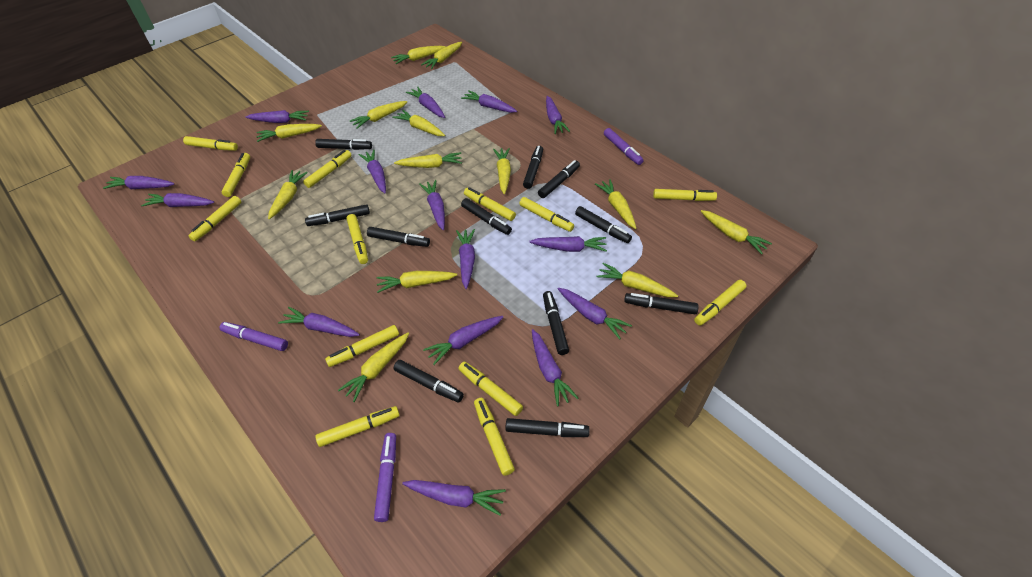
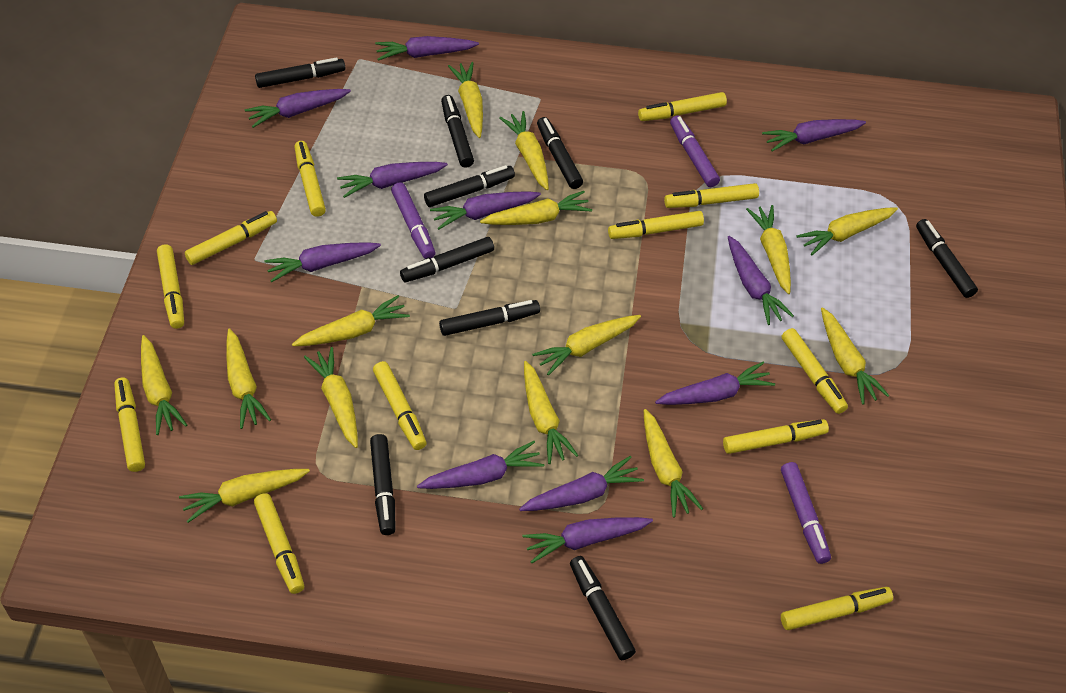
black marker: 11 -> 9
purple carrot: 15 -> 11
yellow carrot: 13 -> 14
yellow marker: 13 -> 12

